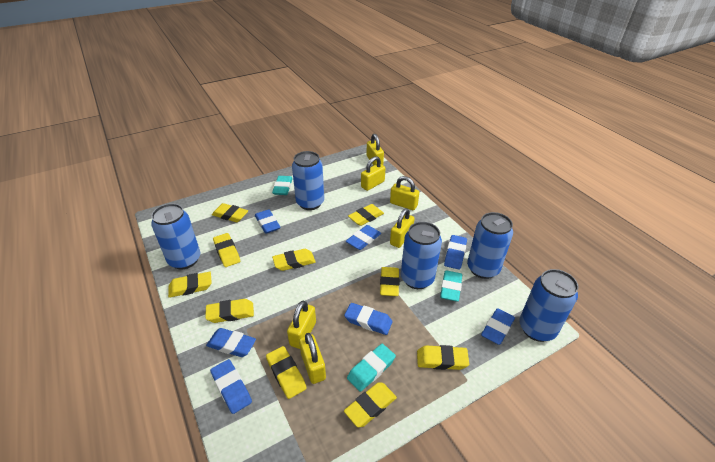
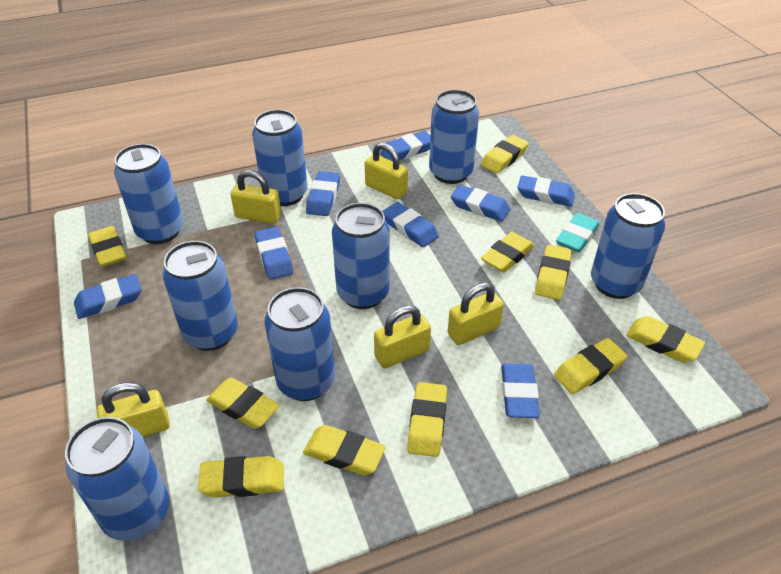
blue can: 5 -> 8
blue eraser: 7 -> 8
turquoise eraser: 3 -> 1
yellow padlock: 6 -> 5

